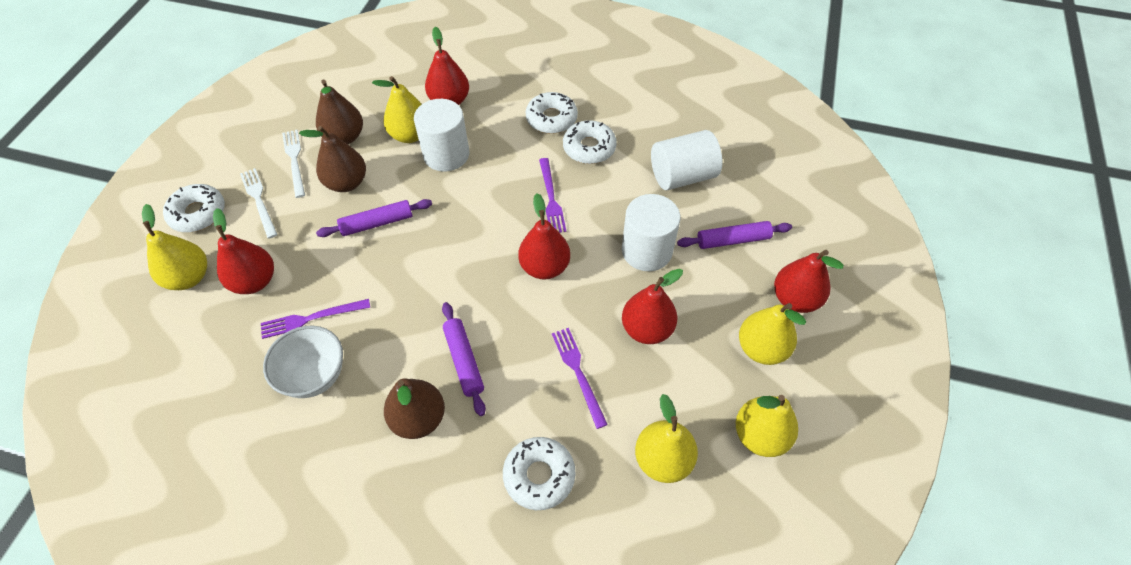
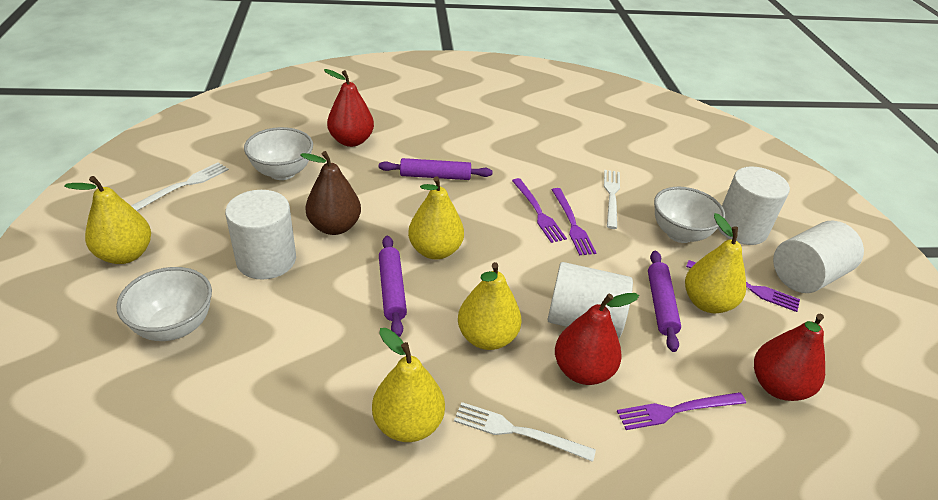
brown pear: 3 -> 1
purple fork: 3 -> 4
red pear: 5 -> 3
white bowl: 1 -> 3
white cylinder: 3 -> 4
white donut: 4 -> 0
white fork: 2 -> 3

